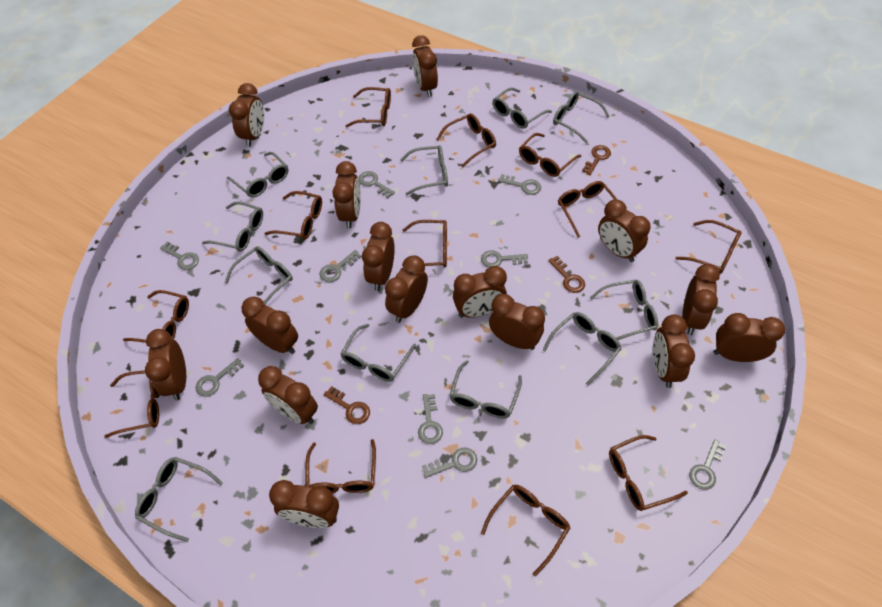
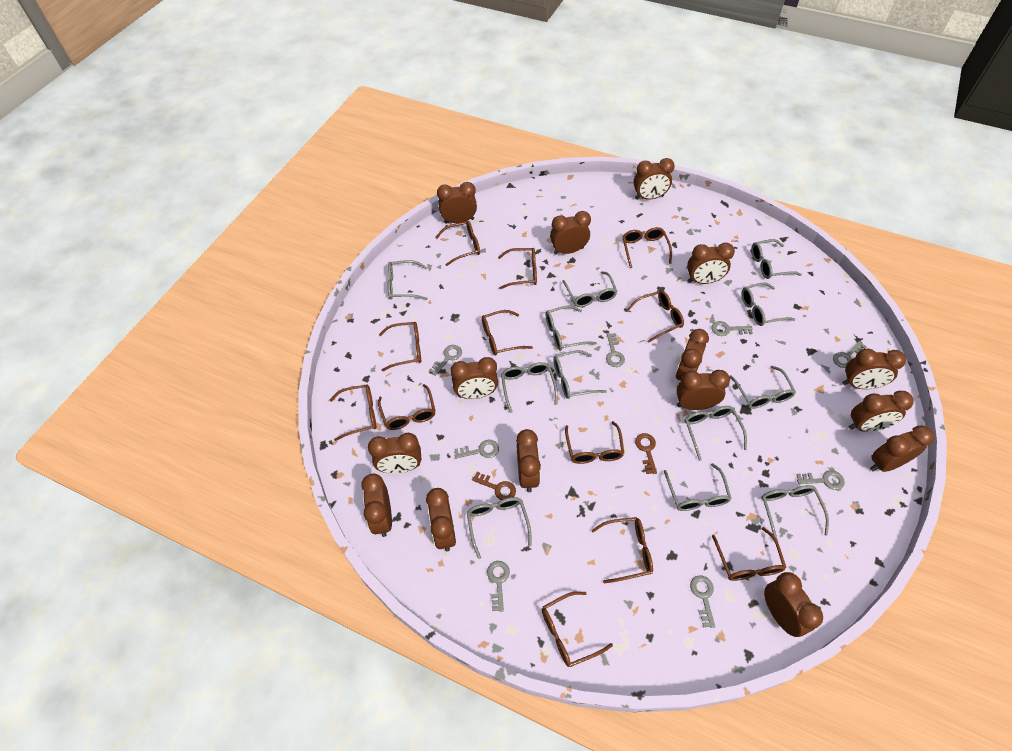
brown key: 3 -> 2
grey glasses: 11 -> 12
grey key: 9 -> 8

